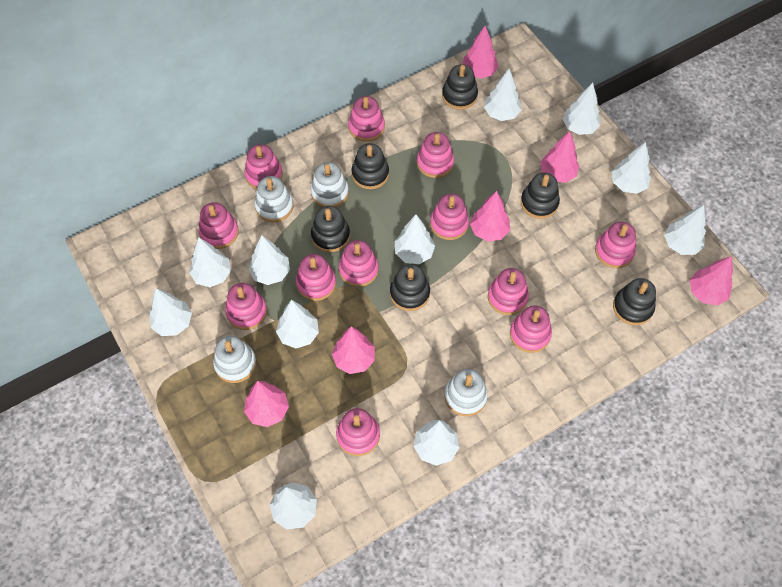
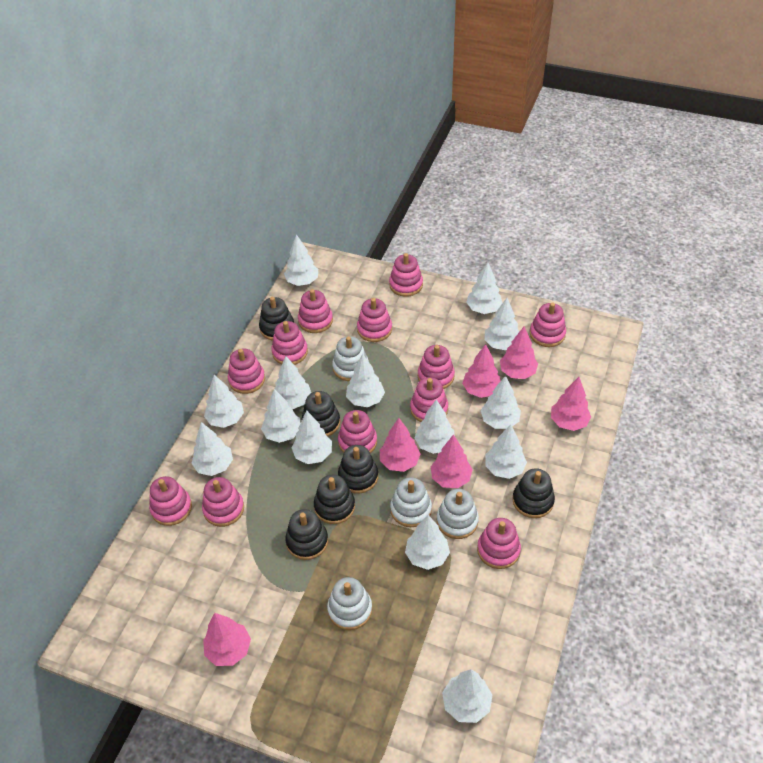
white tree: 11 -> 14

